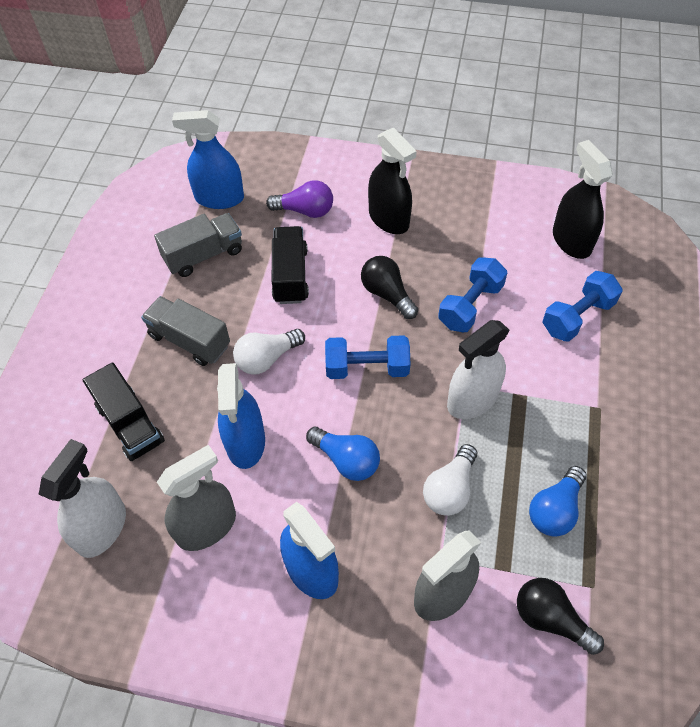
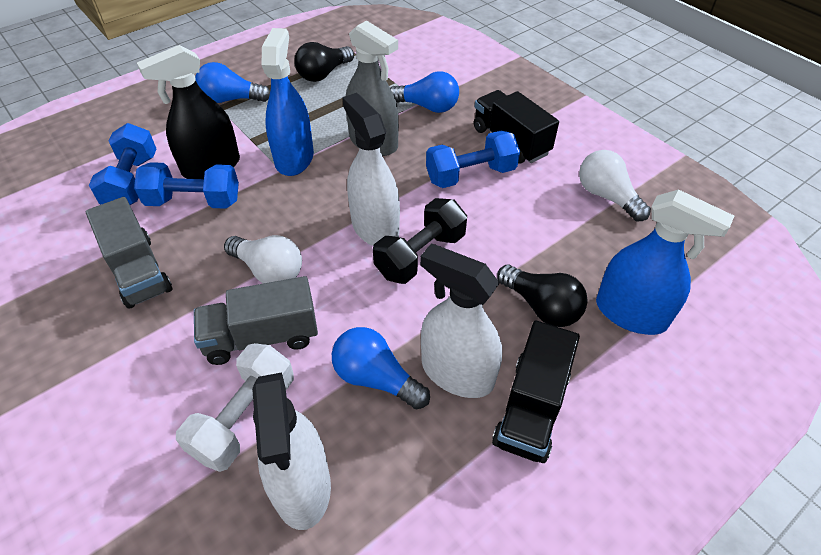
black dumbbell: 0 -> 1
black spray bottle: 2 -> 1
blue light bulb: 2 -> 3
blue spray bottle: 3 -> 2
grey spray bottle: 2 -> 1
purple light bulb: 1 -> 0
white dumbbell: 0 -> 1
white spray bottle: 2 -> 3

